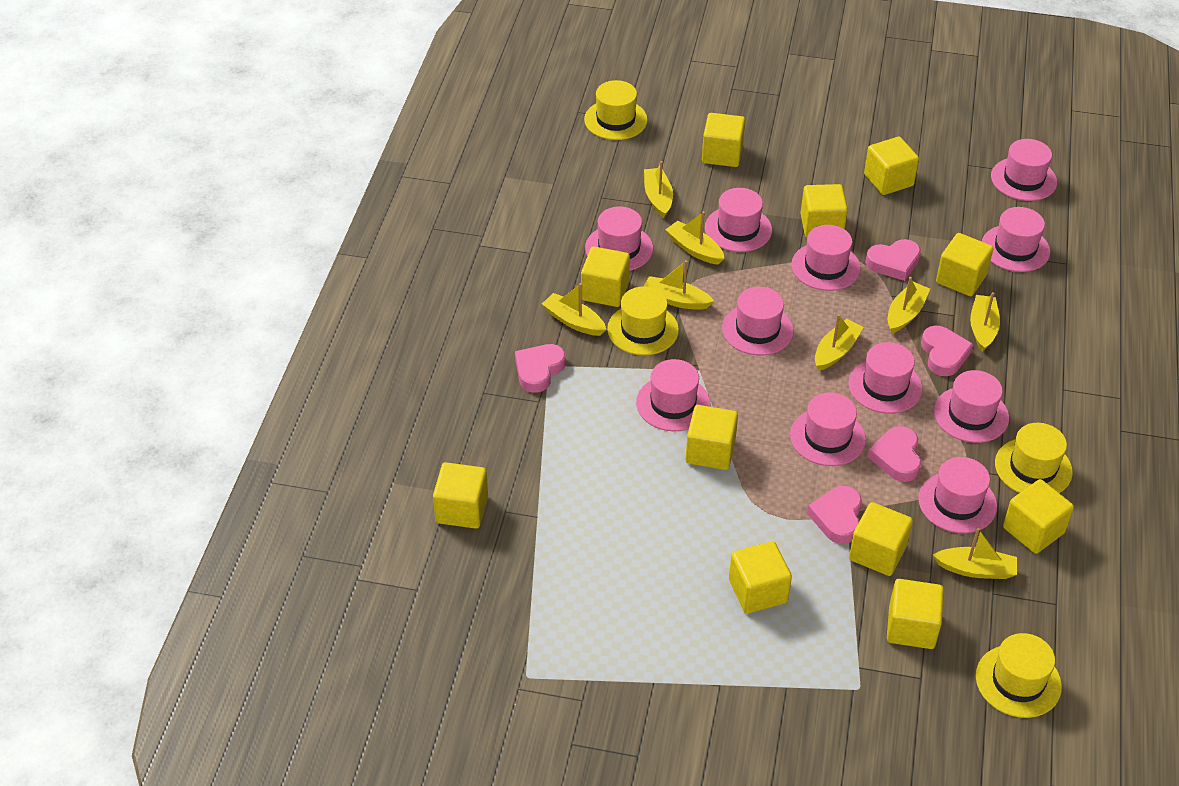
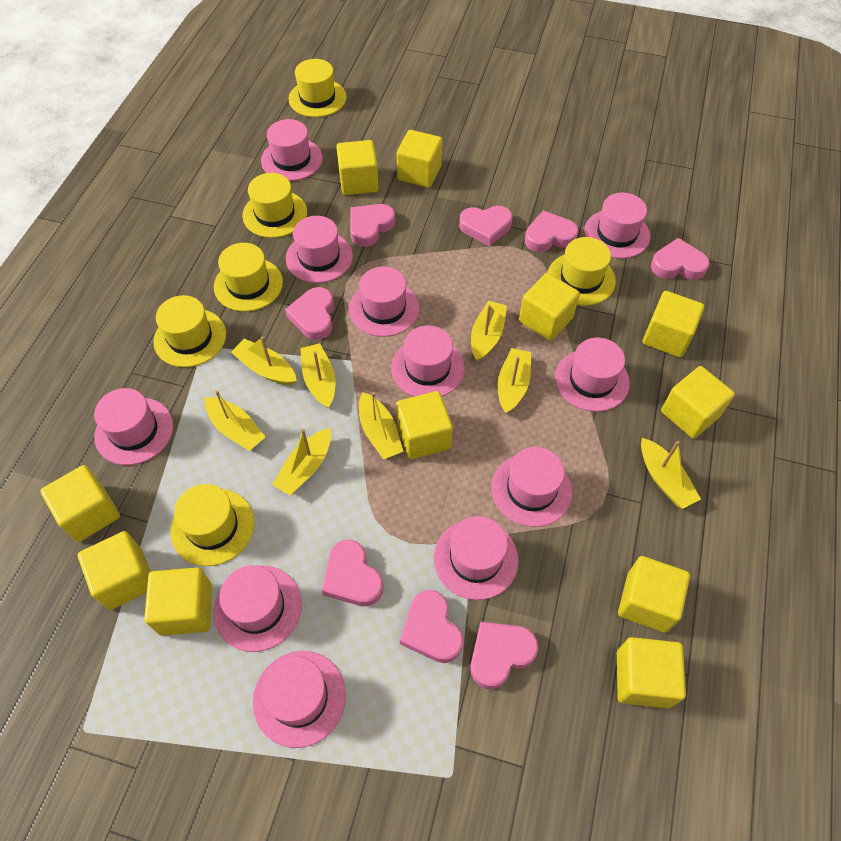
pink heart: 5 -> 8
yellow hat: 4 -> 6

